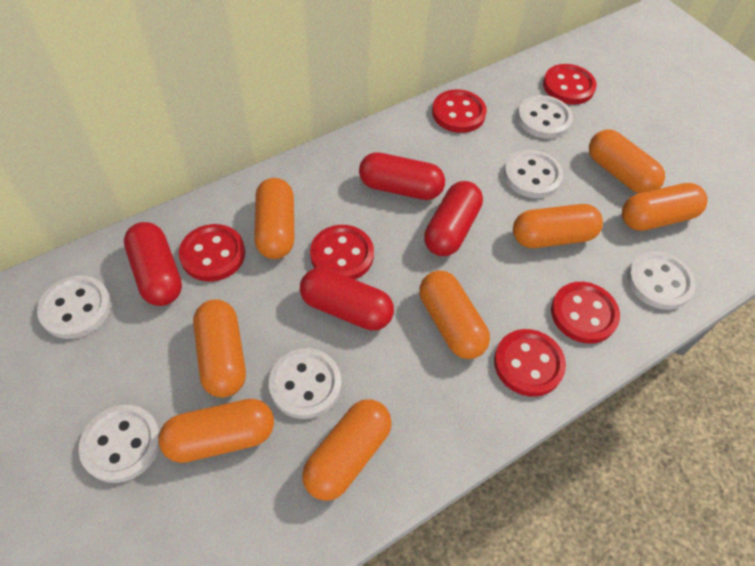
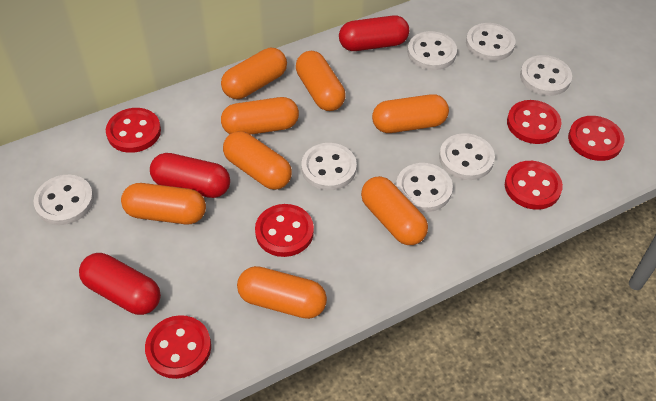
red capsule: 4 -> 3
white button: 6 -> 7

